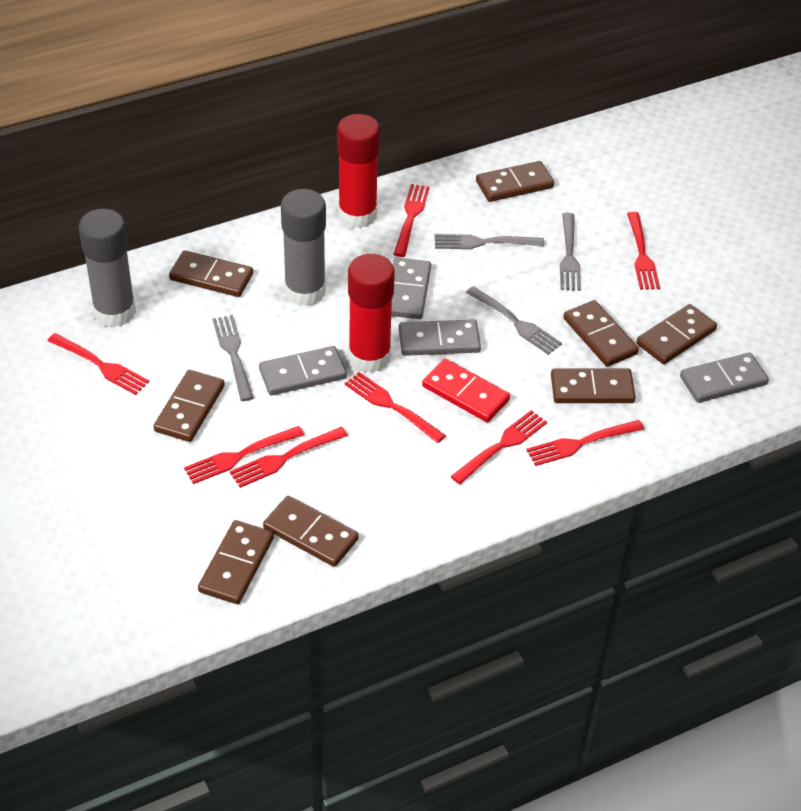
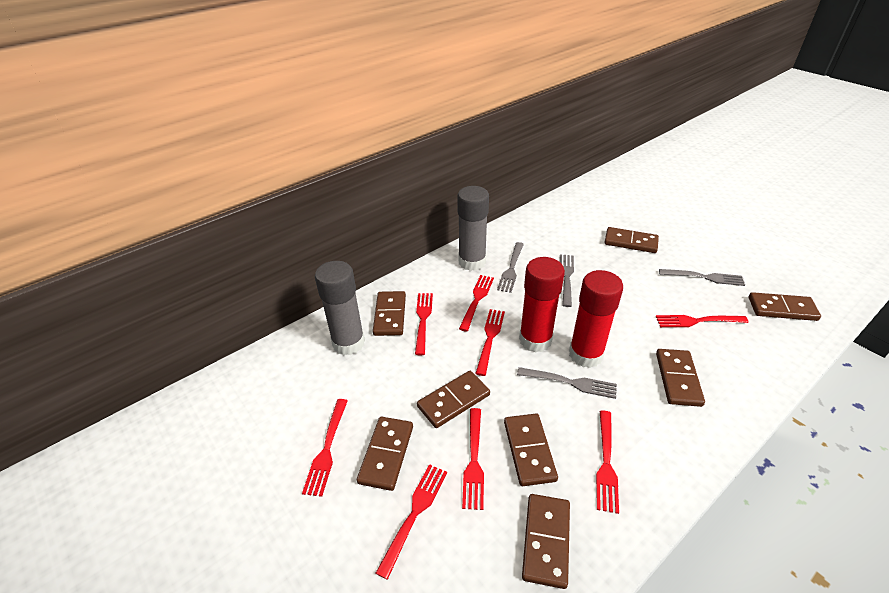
grey domino: 4 -> 0
red domino: 1 -> 0

